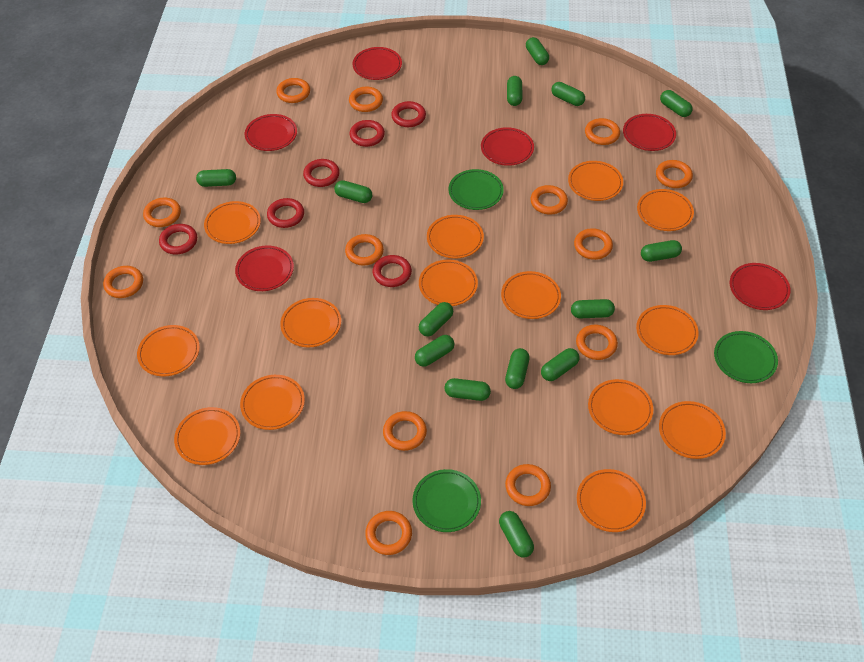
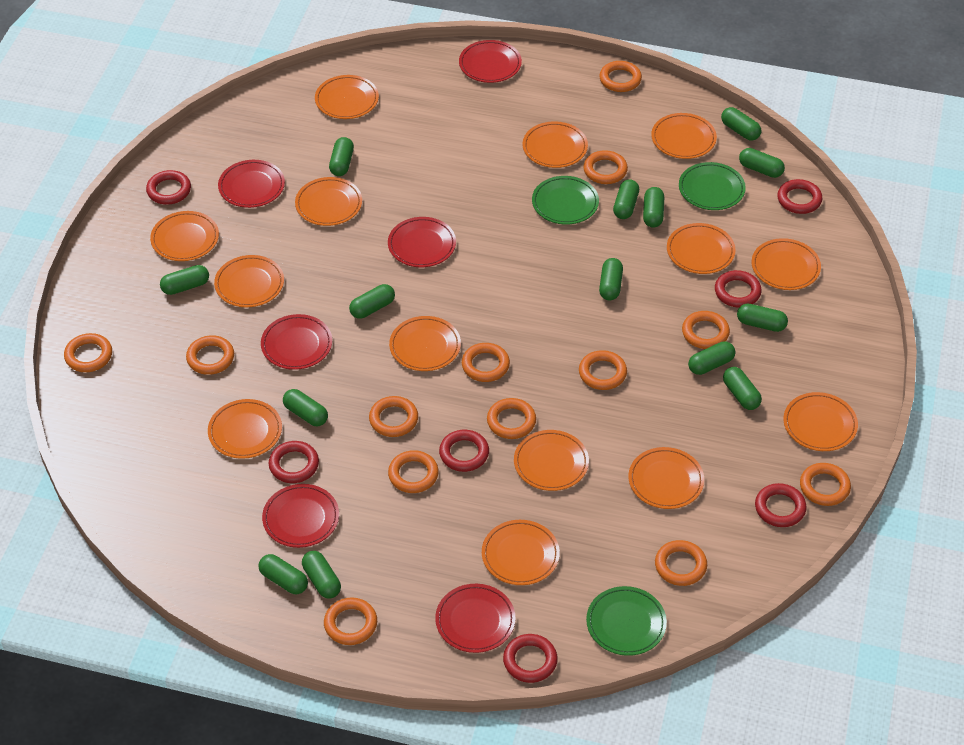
red ring: 6 -> 7

